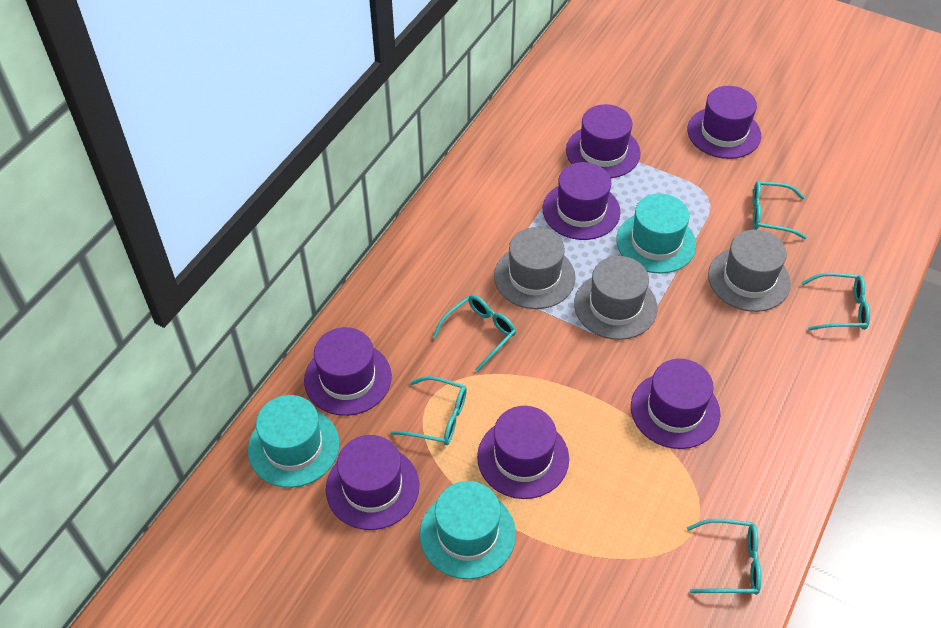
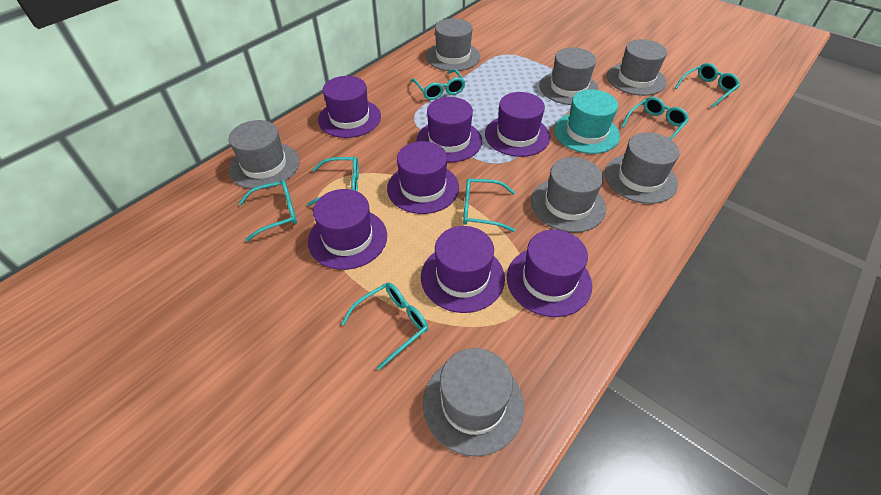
grey hat: 3 -> 7
turquoise glasses: 5 -> 7
turquoise hat: 3 -> 1

